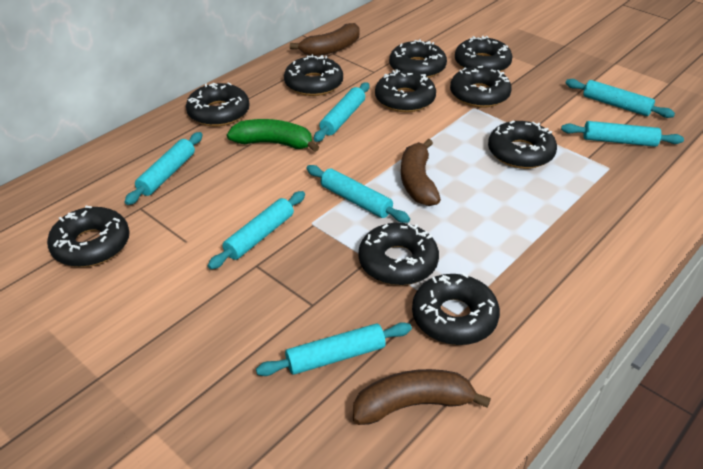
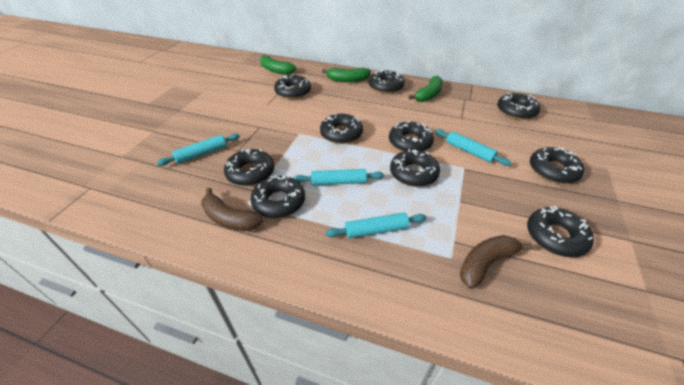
brown banana: 3 -> 2
green banana: 1 -> 3
turquoise rolling pin: 7 -> 4

